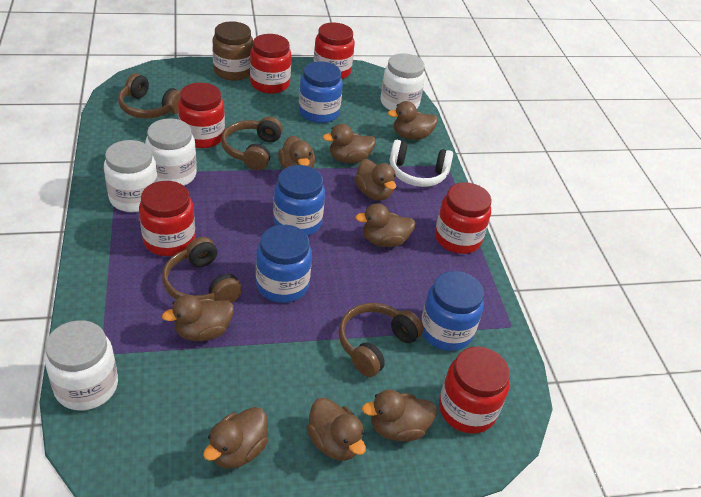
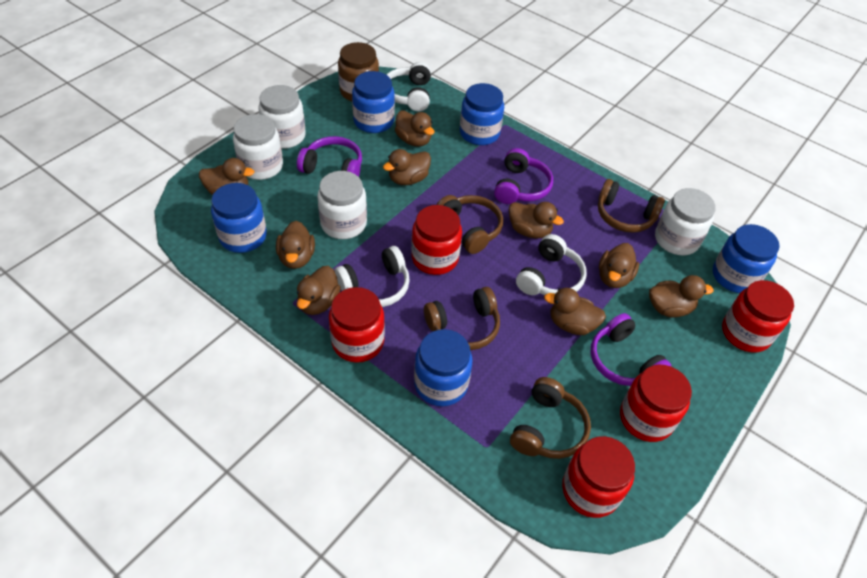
blue jar: 4 -> 5
purple headphones: 0 -> 3
red jar: 6 -> 5
white headphones: 1 -> 3

